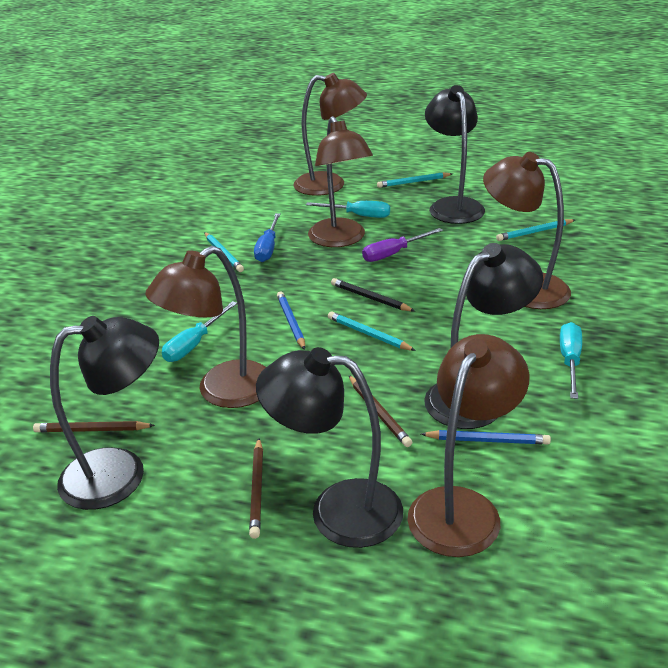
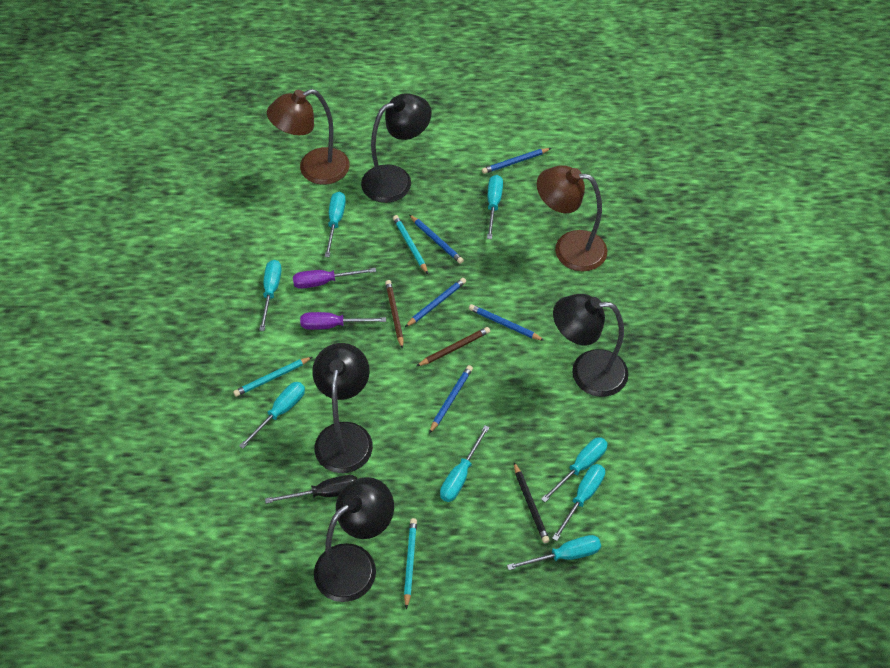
black screwdriver: 0 -> 1
blue pencil: 2 -> 5
blue screwdriver: 1 -> 0
brown lamp: 5 -> 2
brown pencil: 3 -> 2
purple screwdriver: 1 -> 2
turquoise pencil: 4 -> 3
turquoise screwdriver: 3 -> 8

